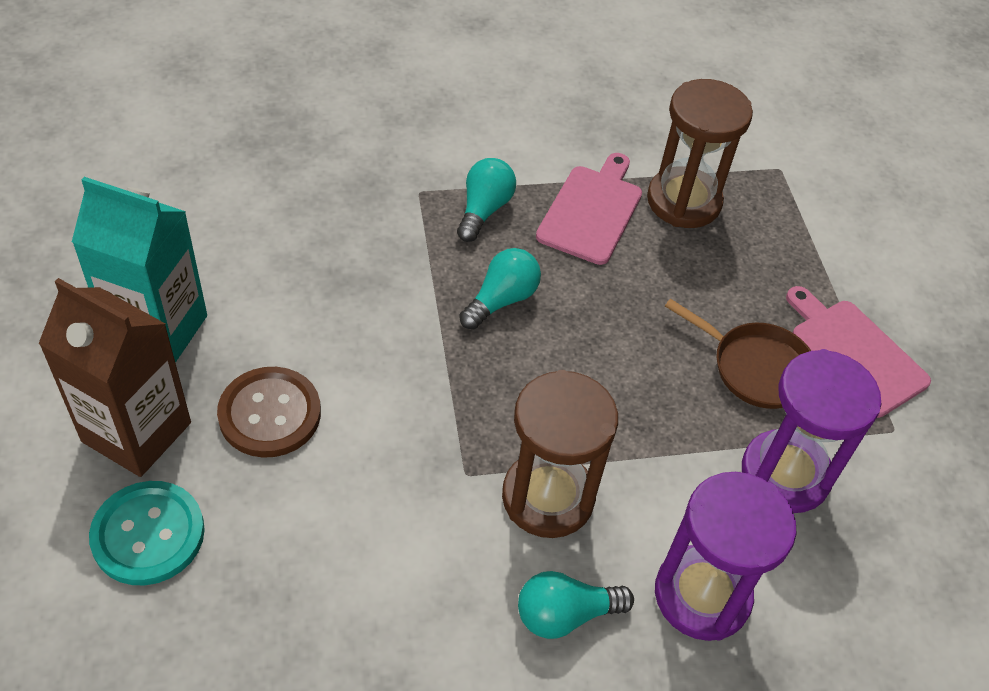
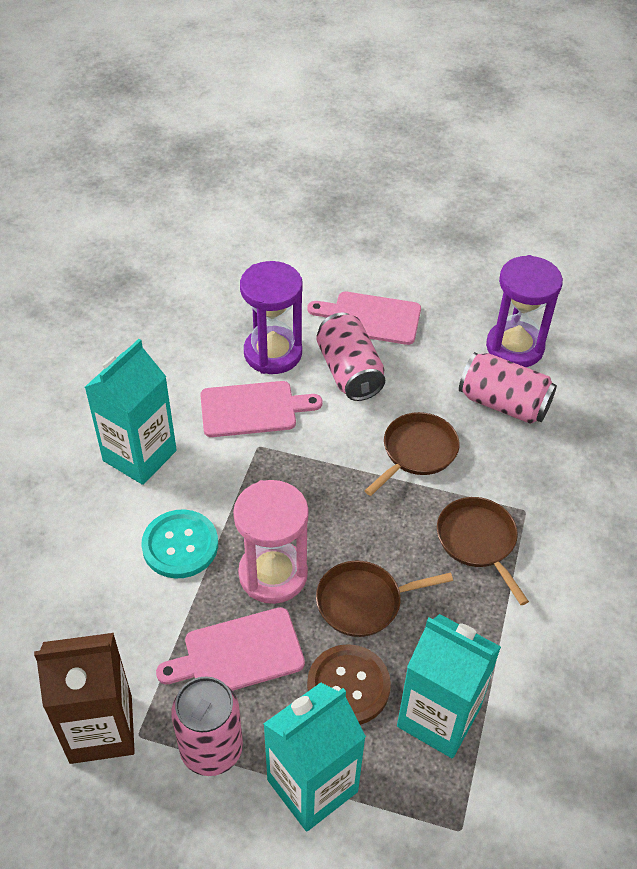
brown hourglass: 2 -> 0
brown pan: 1 -> 3
pink can: 0 -> 3
pink cutting board: 2 -> 3
pink hourglass: 0 -> 1
turquoise carton: 1 -> 3
turquoise light bulb: 3 -> 0

